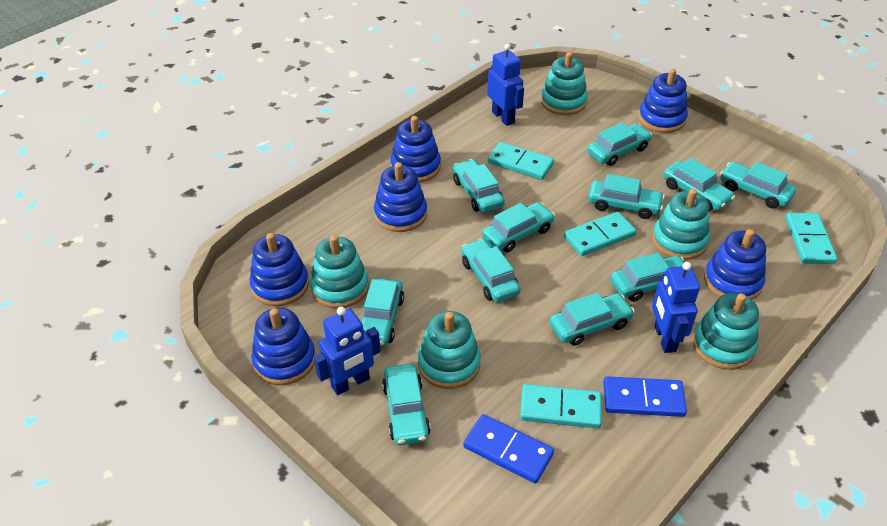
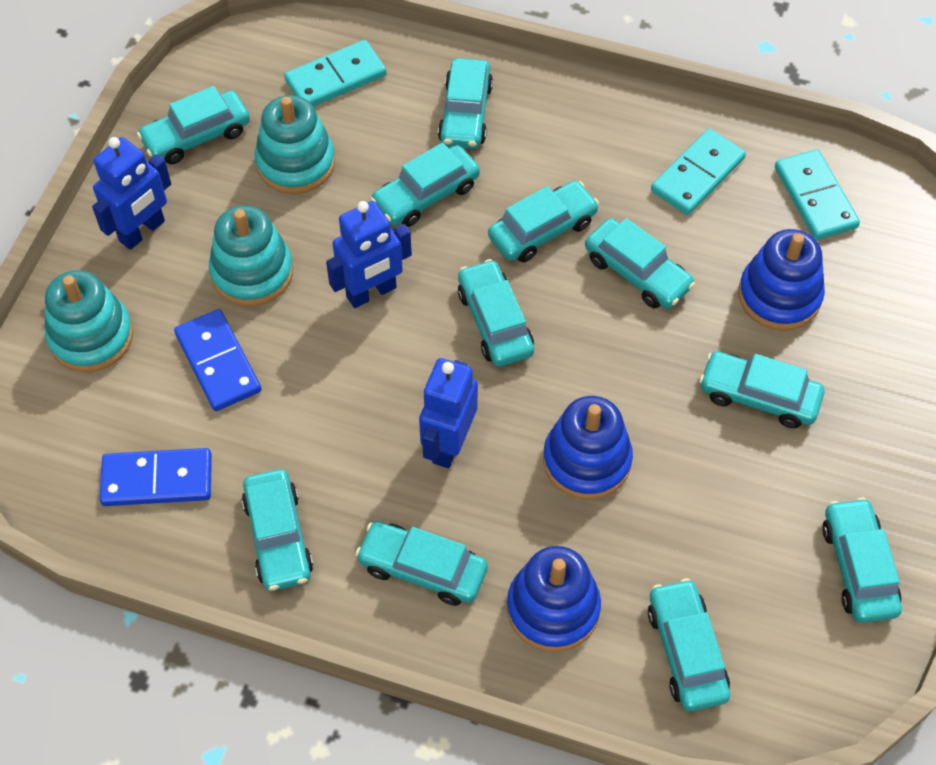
blue stacking toy: 6 -> 3
turquoise domino: 4 -> 3
turquoise stacking toy: 5 -> 3

